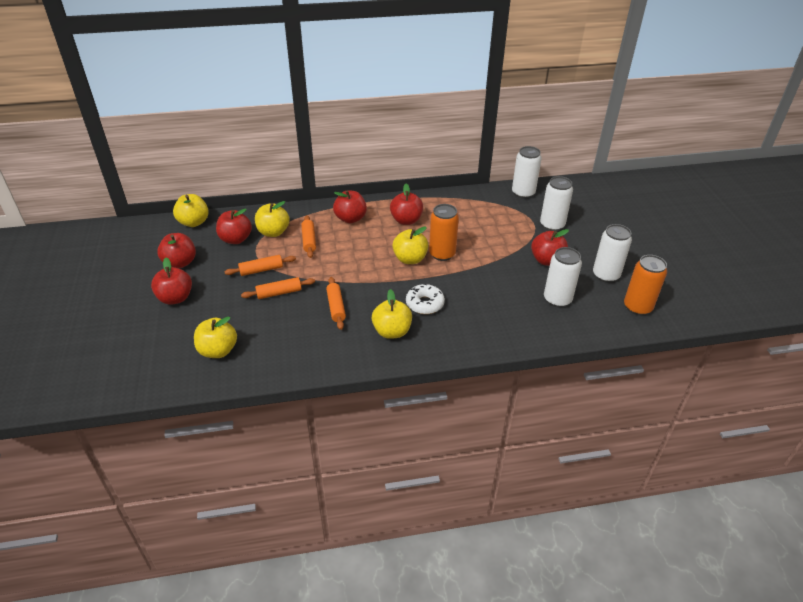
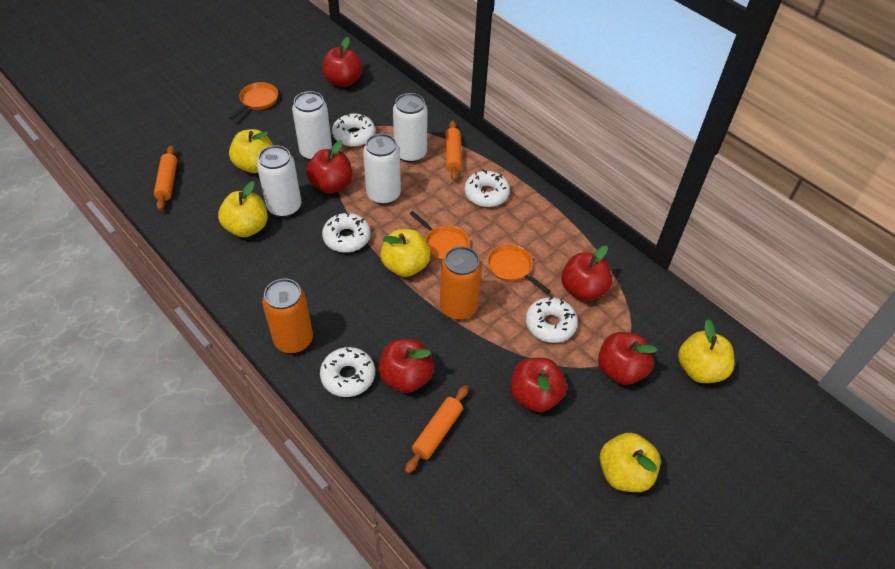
orange pan: 0 -> 3
orange rolling pin: 4 -> 3
white donut: 1 -> 5

